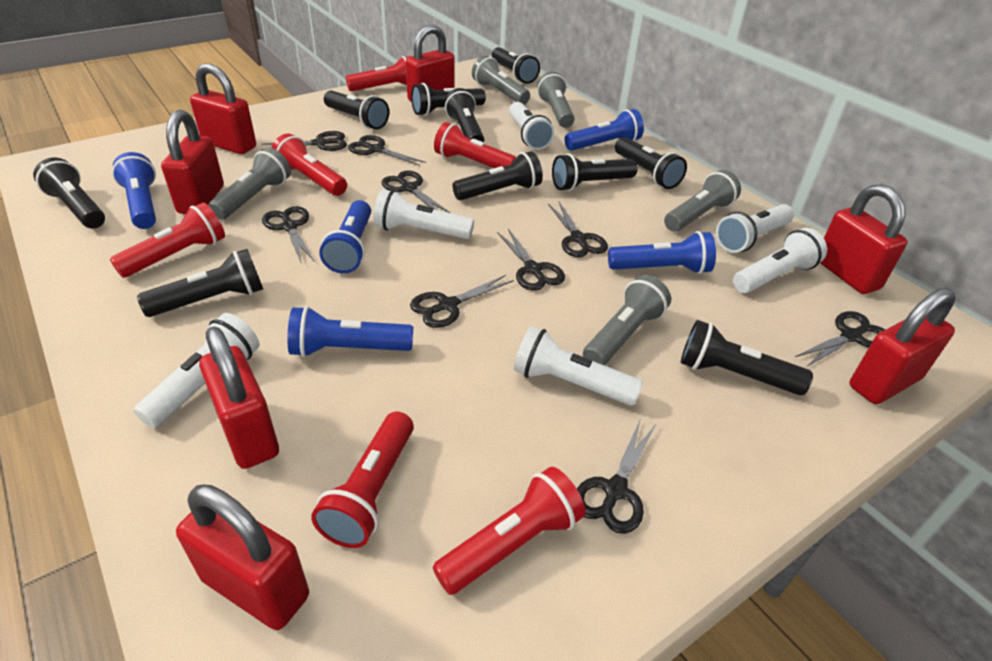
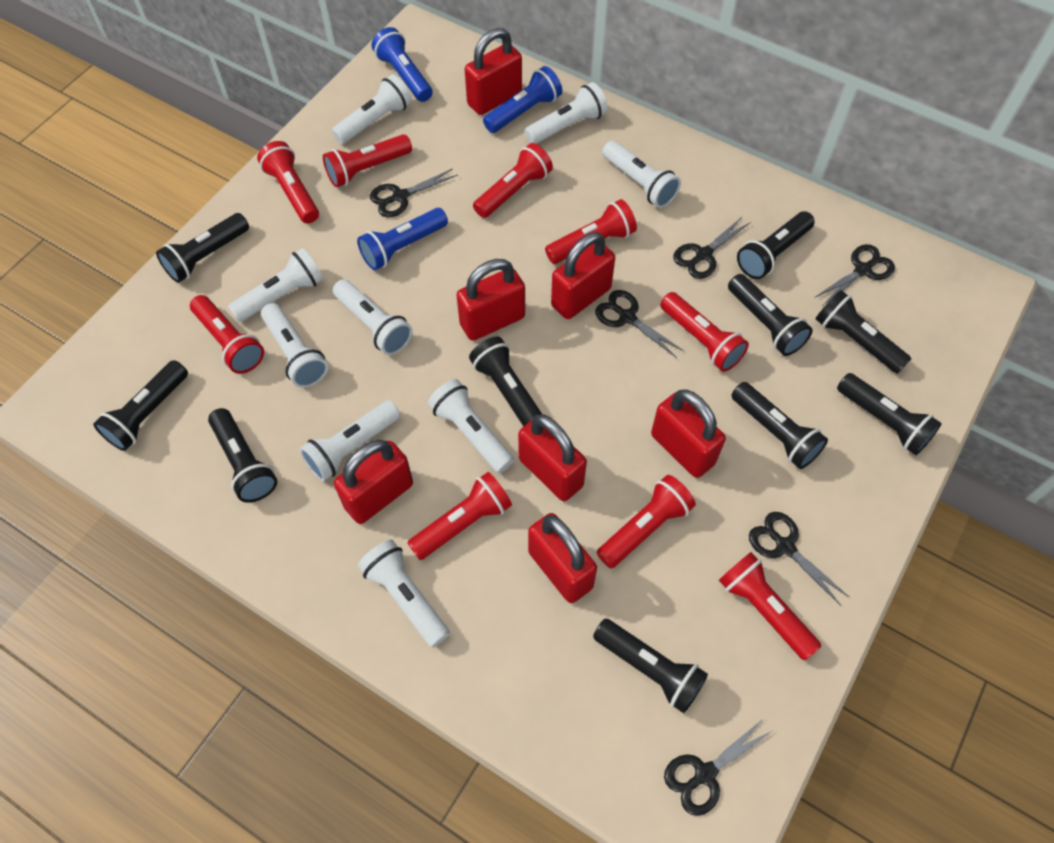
black scissors: 9 -> 6
blue flashlight: 5 -> 3
grey flashlight: 5 -> 0
red flashlight: 6 -> 9
white flashlight: 6 -> 9

